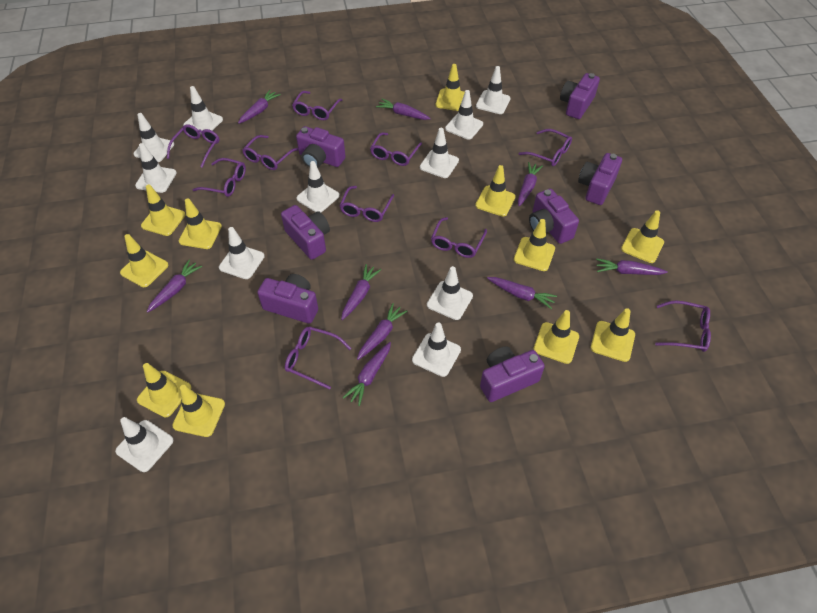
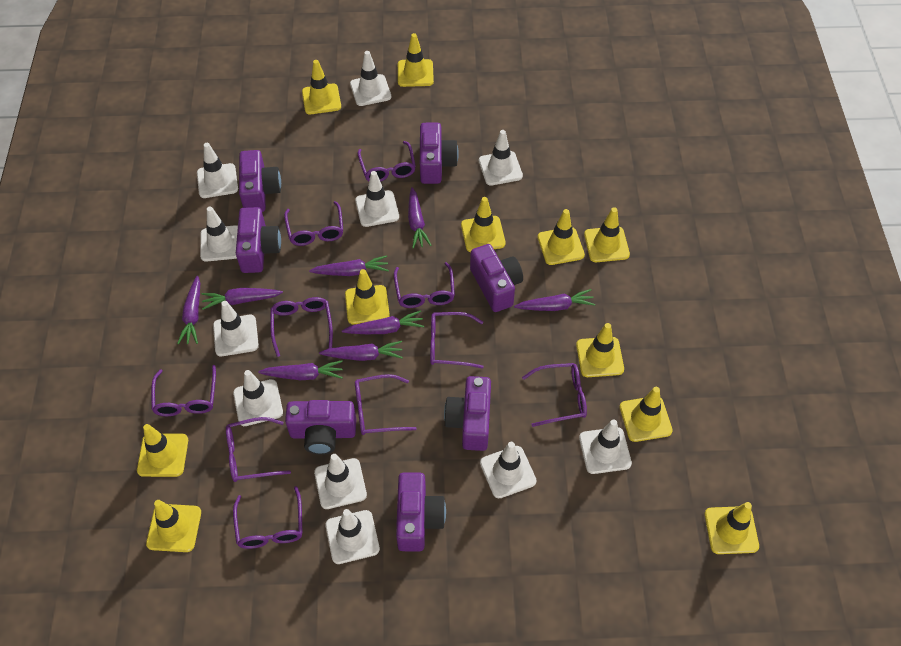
purple carrot: 9 -> 8

